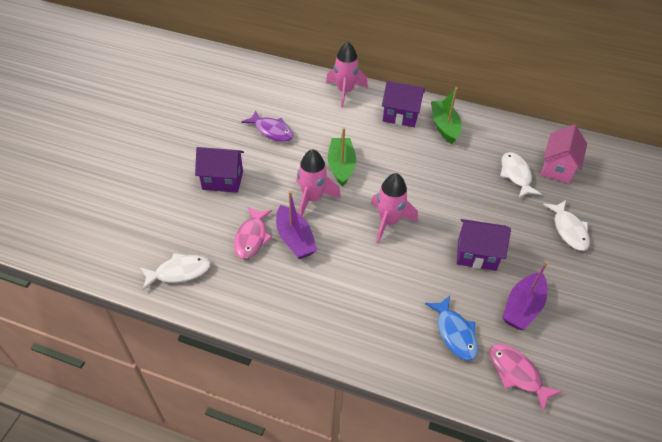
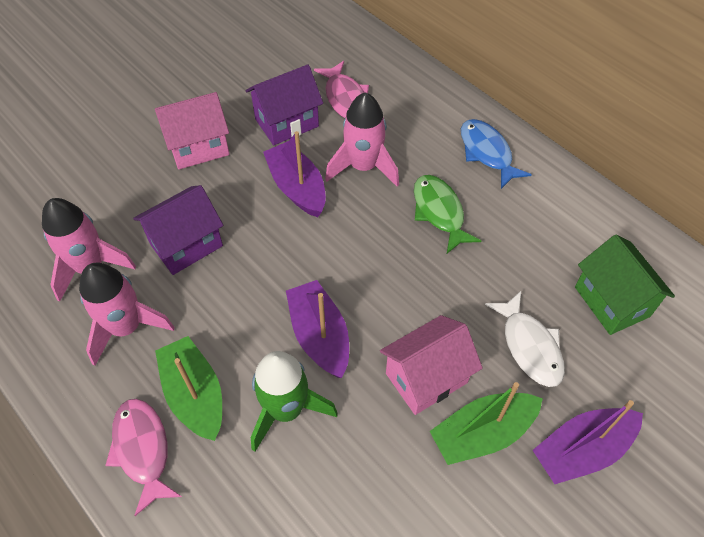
green fish: 0 -> 1
green house: 0 -> 1
green rocket: 0 -> 1
pink house: 1 -> 2
purple boat: 2 -> 3
purple fish: 1 -> 0
purple house: 3 -> 2
white fish: 3 -> 1

